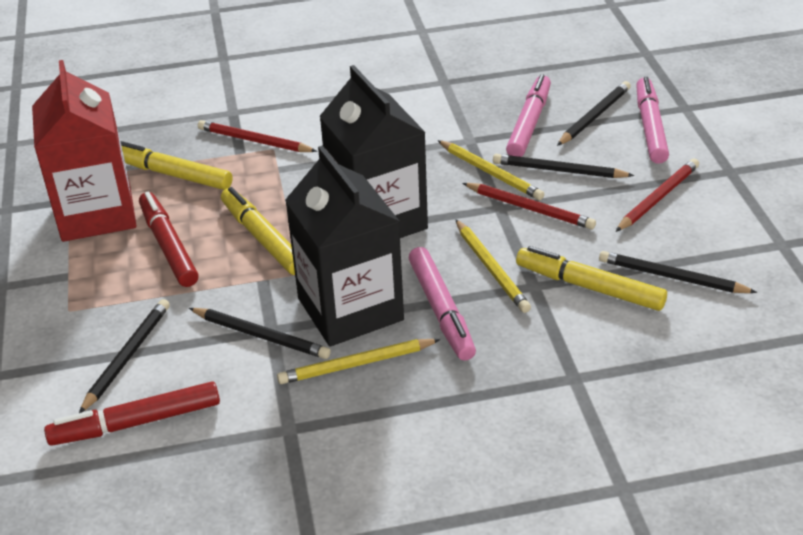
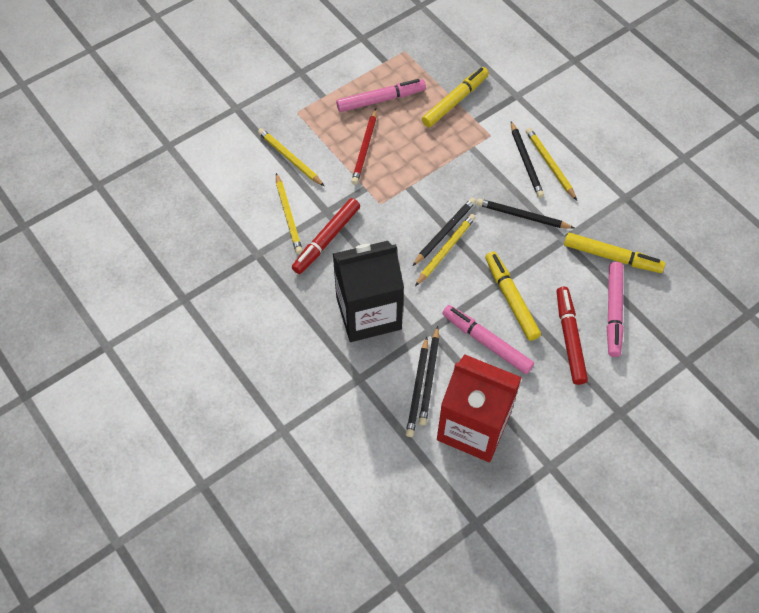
black carton: 2 -> 1
red pencil: 3 -> 1
yellow pencil: 3 -> 4

